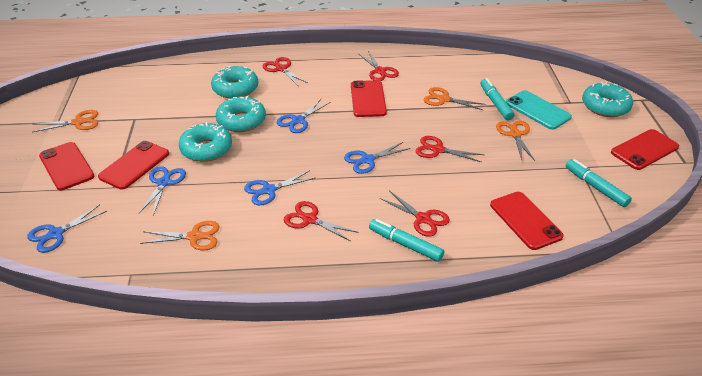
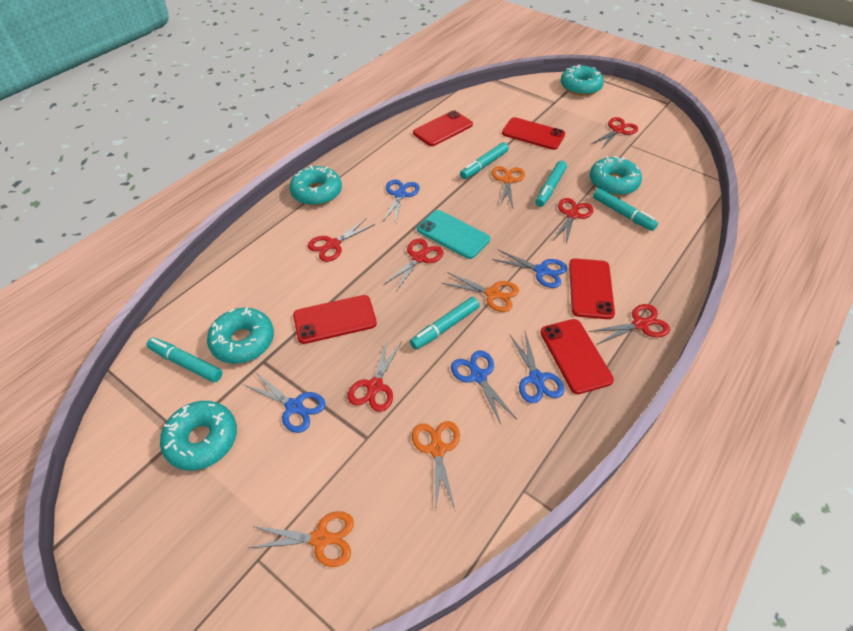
red scissors: 5 -> 6
turquoise donut: 4 -> 5
turquoise marker: 3 -> 5

